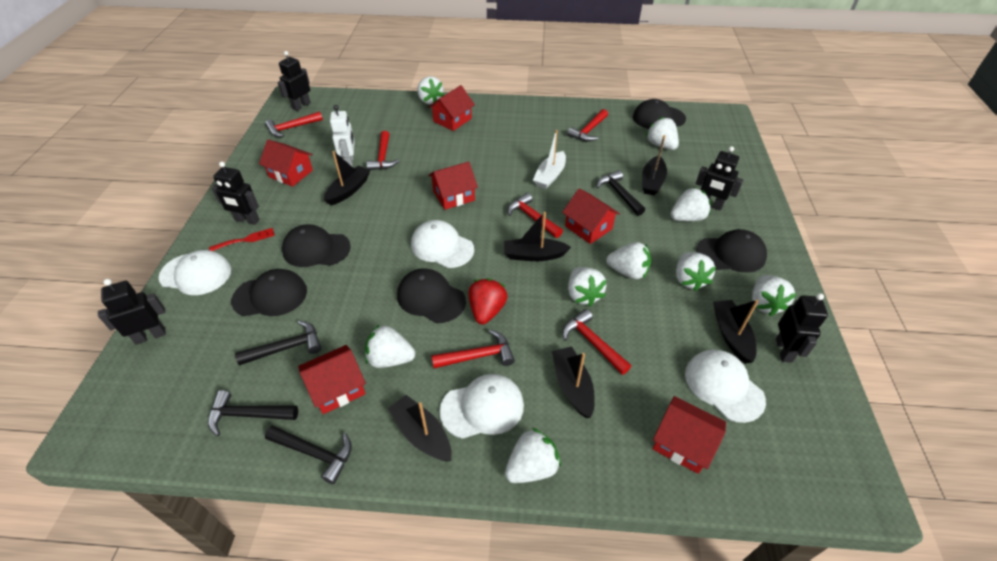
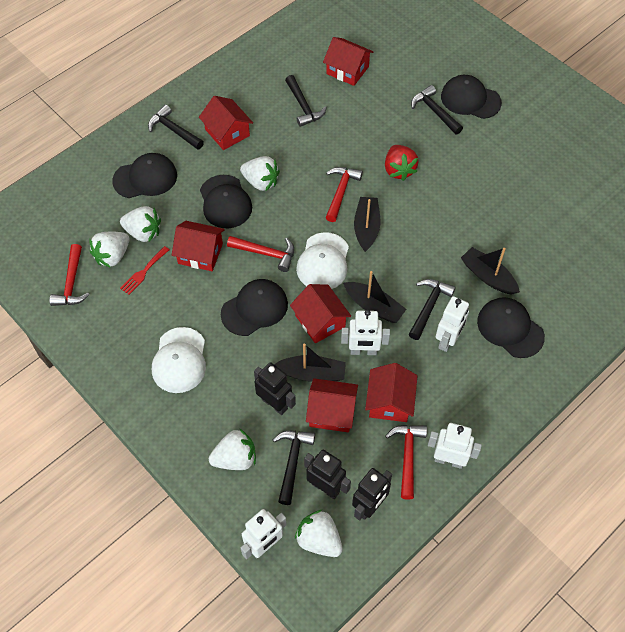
black boat: 6 -> 4
black hammer: 4 -> 5
black robot: 5 -> 3
red hammer: 6 -> 4
white boat: 1 -> 0
white cap: 4 -> 2
white robot: 1 -> 4
white strawberry: 9 -> 5

